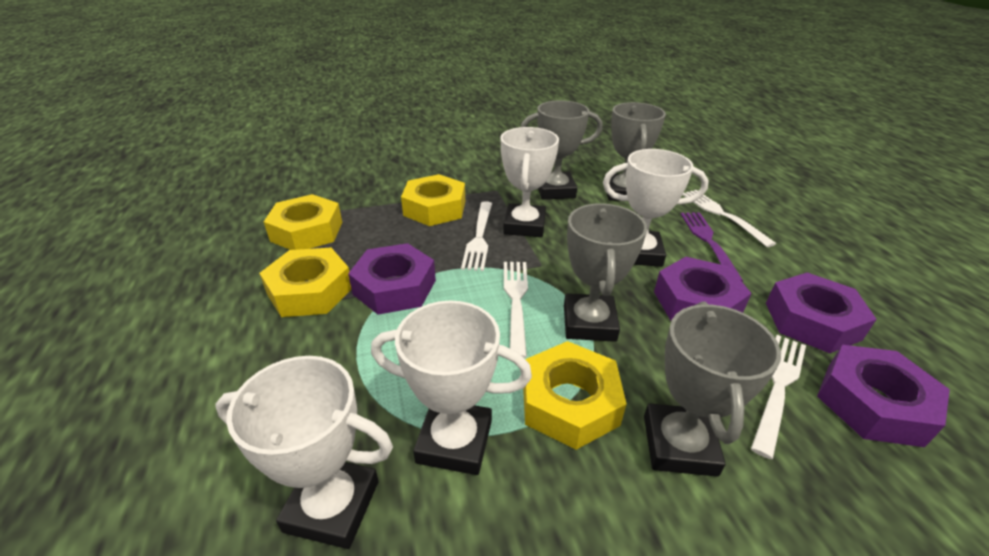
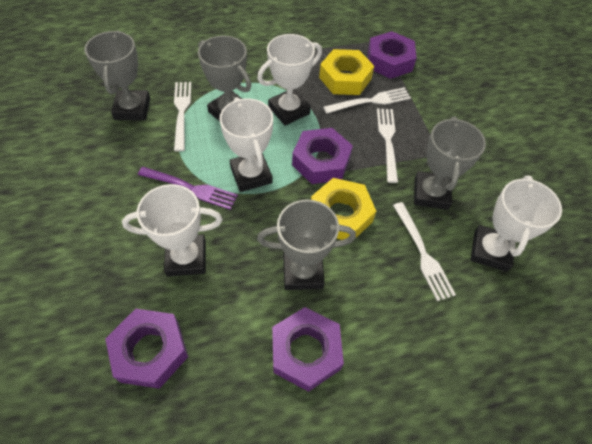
yellow nut: 4 -> 2

